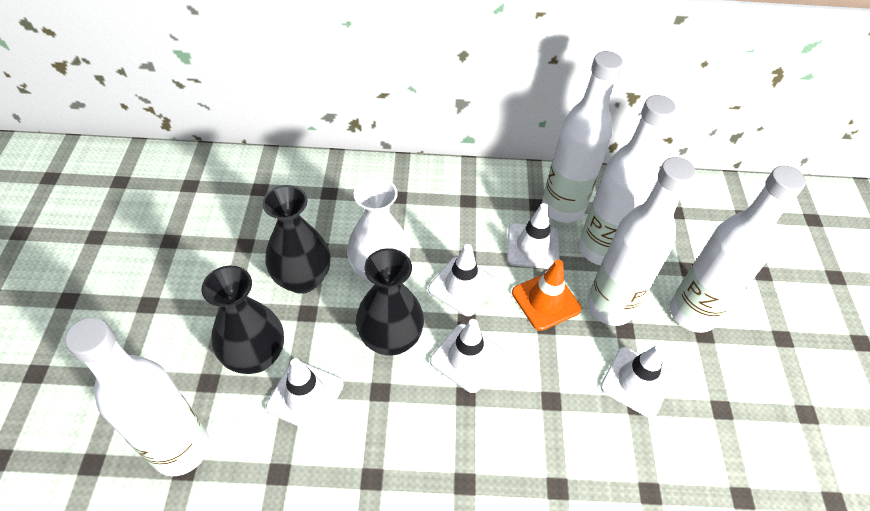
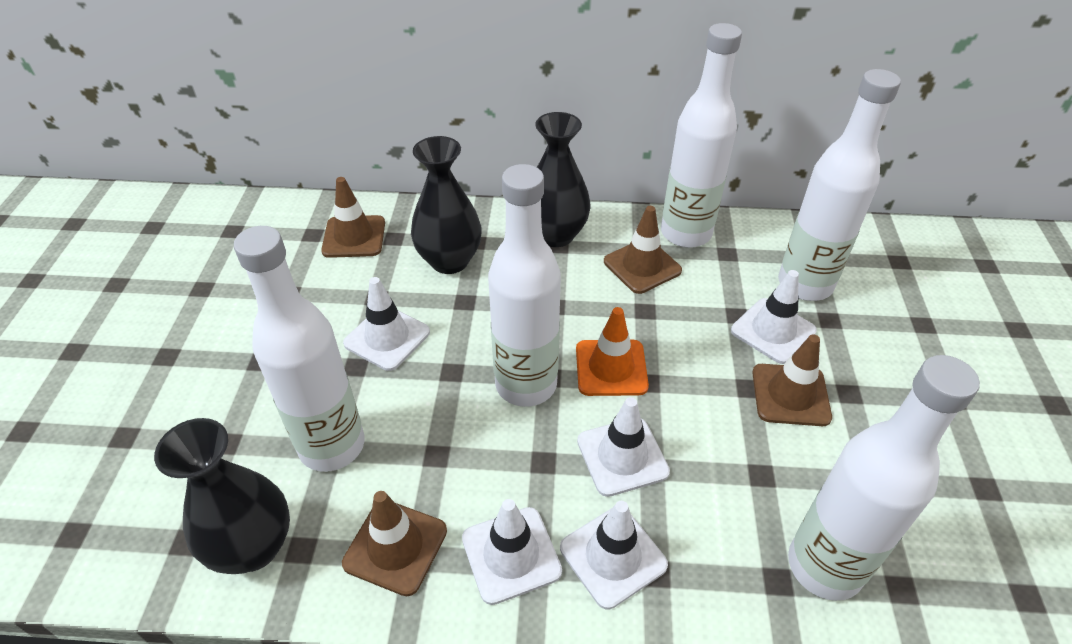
brown traffic cone: 0 -> 4
white vase: 1 -> 0

